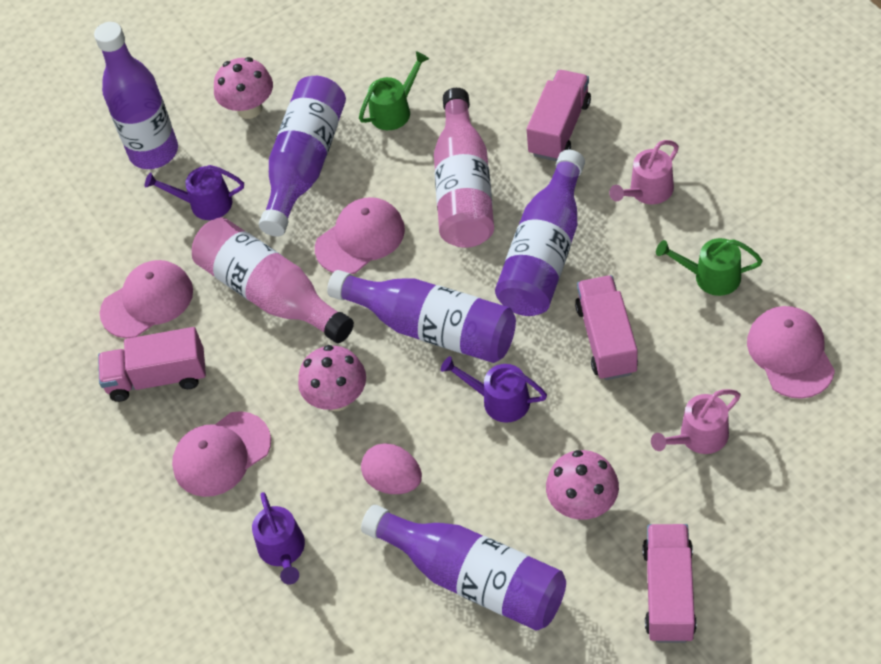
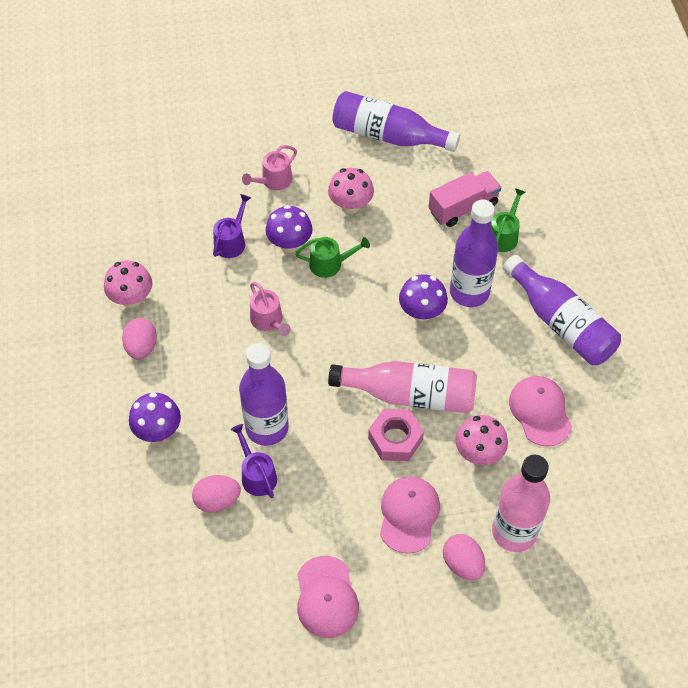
pink cap: 4 -> 3
pink egg: 1 -> 3
pink nut: 0 -> 1
pink truck: 4 -> 1
purple bottle: 5 -> 4
purple mushroom: 0 -> 3
purple watering can: 3 -> 2

